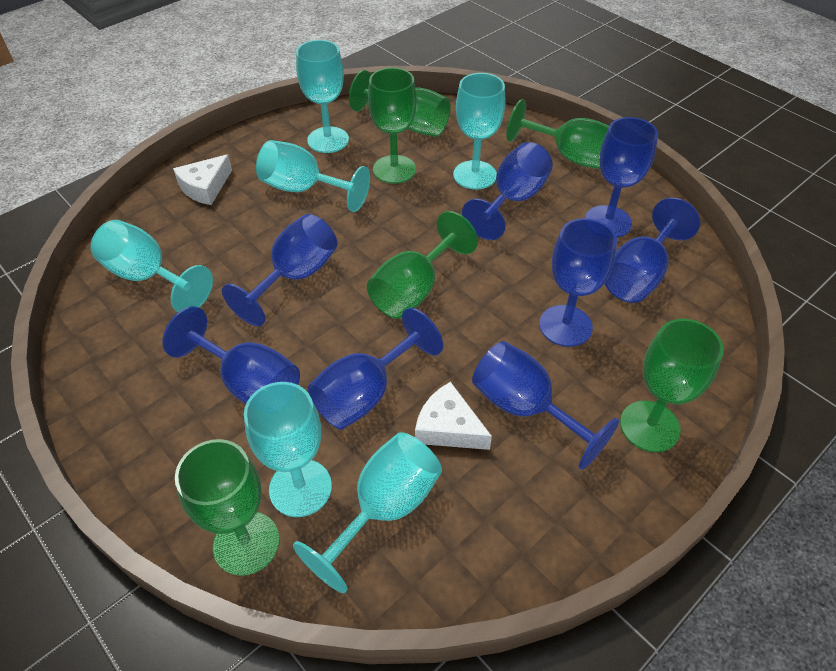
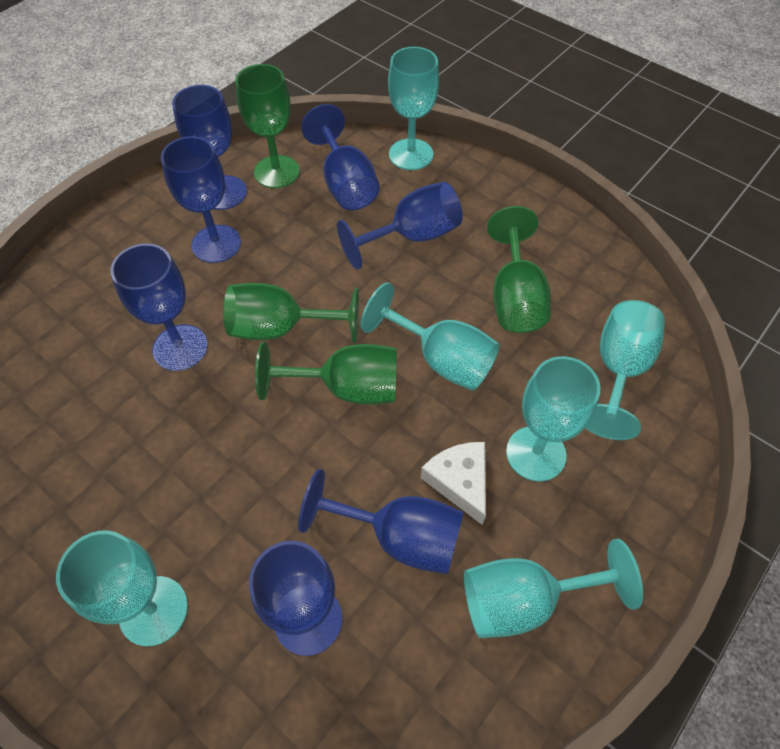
blue goblet: 8 -> 7
green goblet: 6 -> 4
white cheese: 2 -> 1

